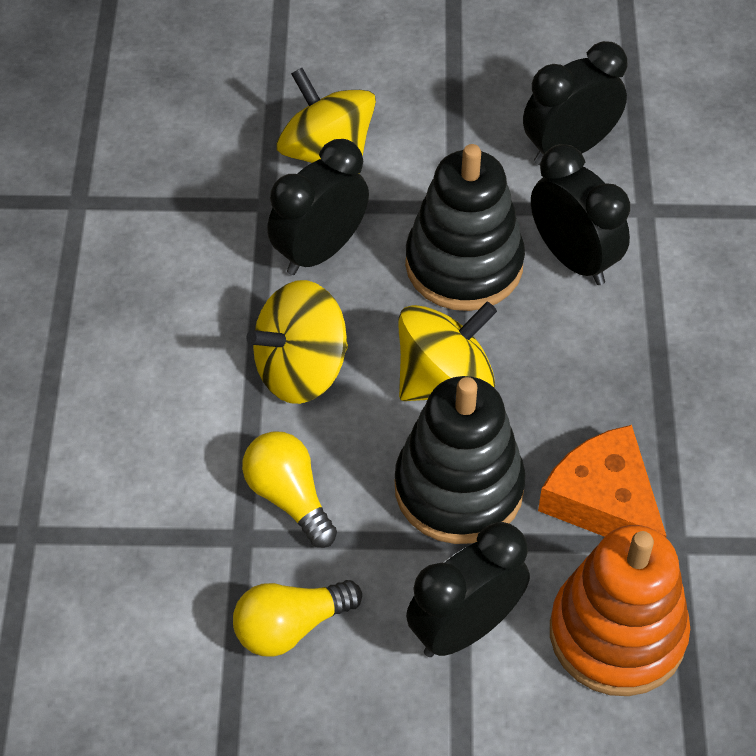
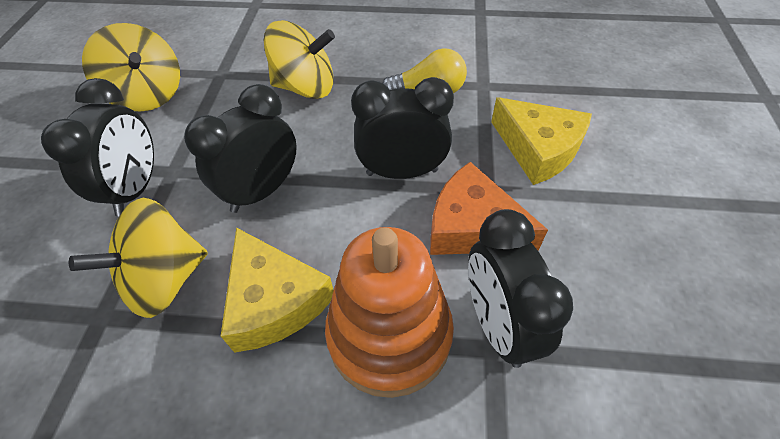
black stacking toy: 2 -> 0
yellow cheese: 0 -> 2
yellow light bulb: 2 -> 1

